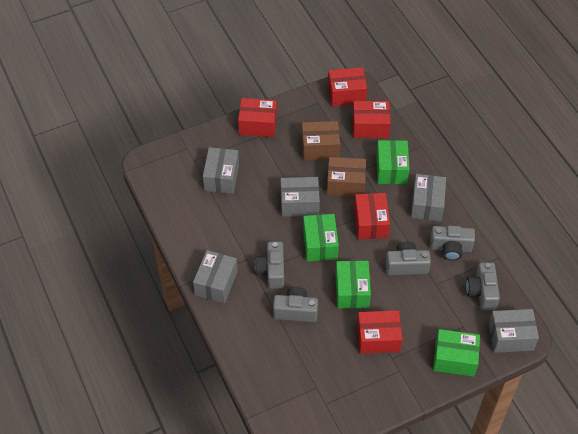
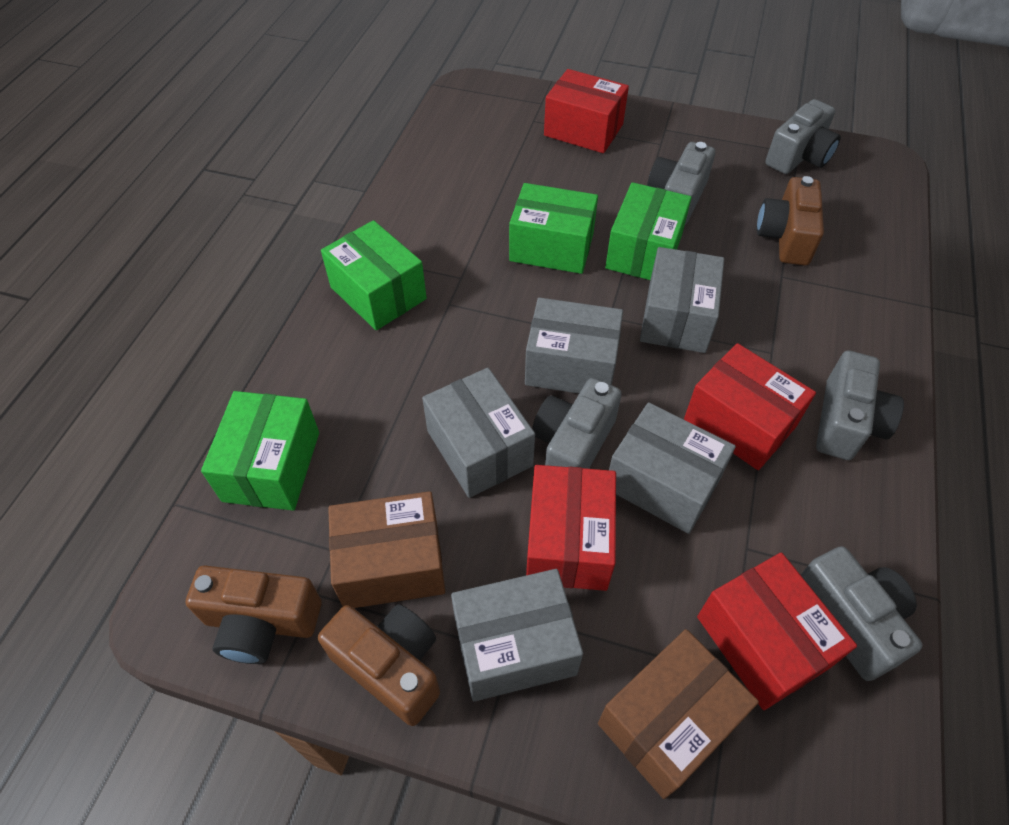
brown camera: 0 -> 3
red box: 5 -> 4

